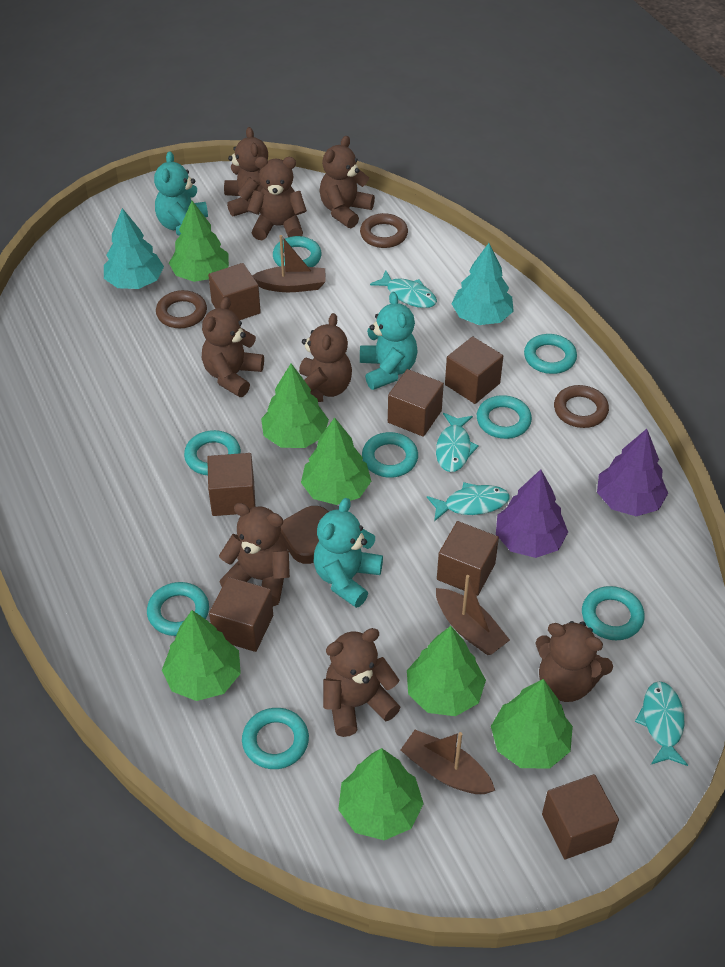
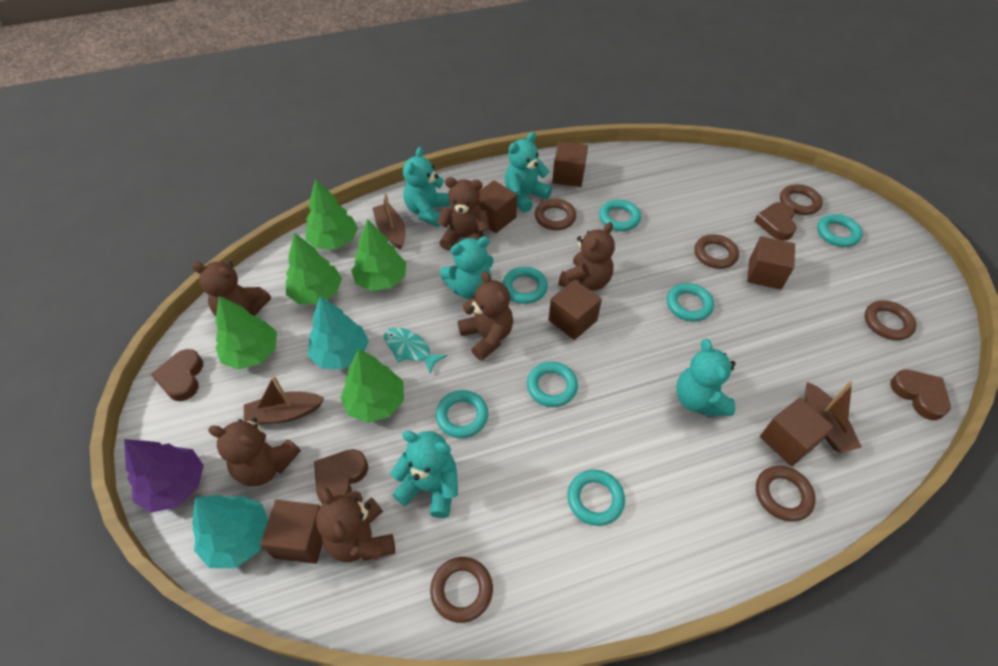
brown cube: 7 -> 6
brown heart: 1 -> 4
brown ring: 3 -> 6
brown teddy bear: 8 -> 6
green tree: 7 -> 5
purple tree: 2 -> 1
turquoise fish: 4 -> 1
turquoise ring: 8 -> 7
turquoise teddy bear: 3 -> 5

